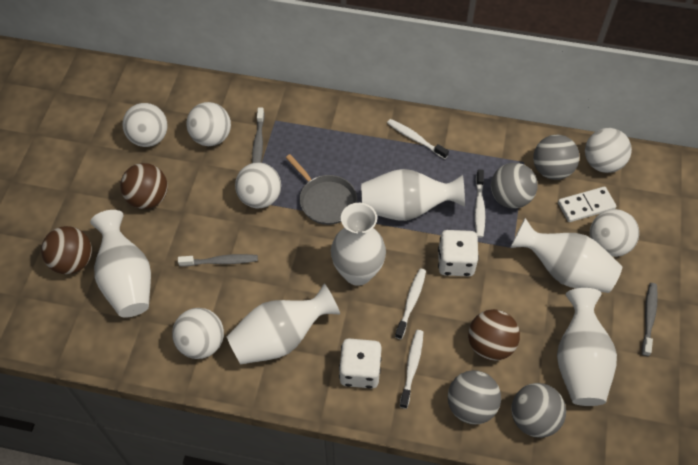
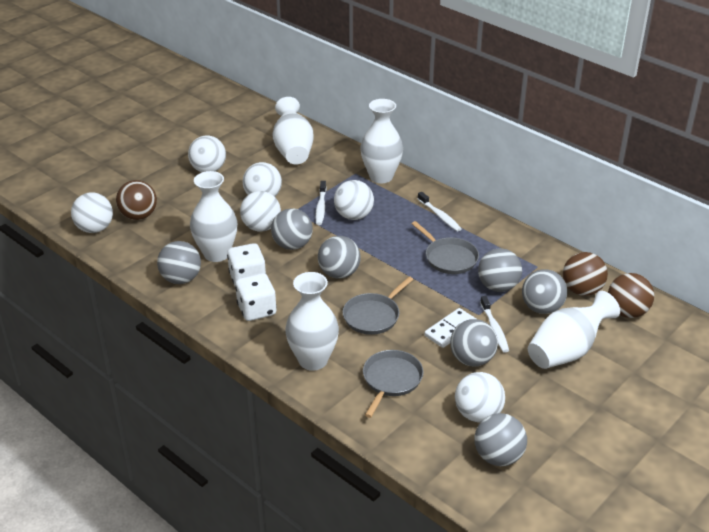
grey ball: 4 -> 7
grey pan: 1 -> 3
grey toothbrush: 3 -> 0
white toothbrush: 4 -> 3
white vase: 6 -> 5

